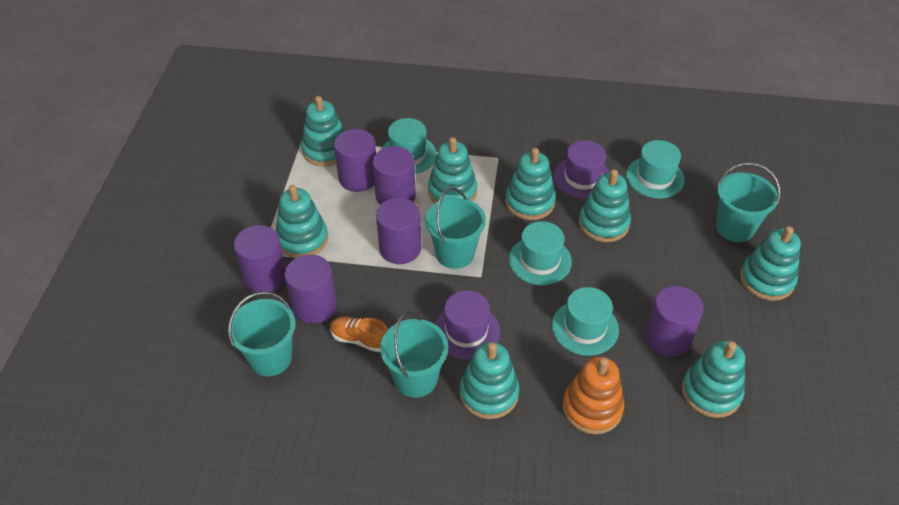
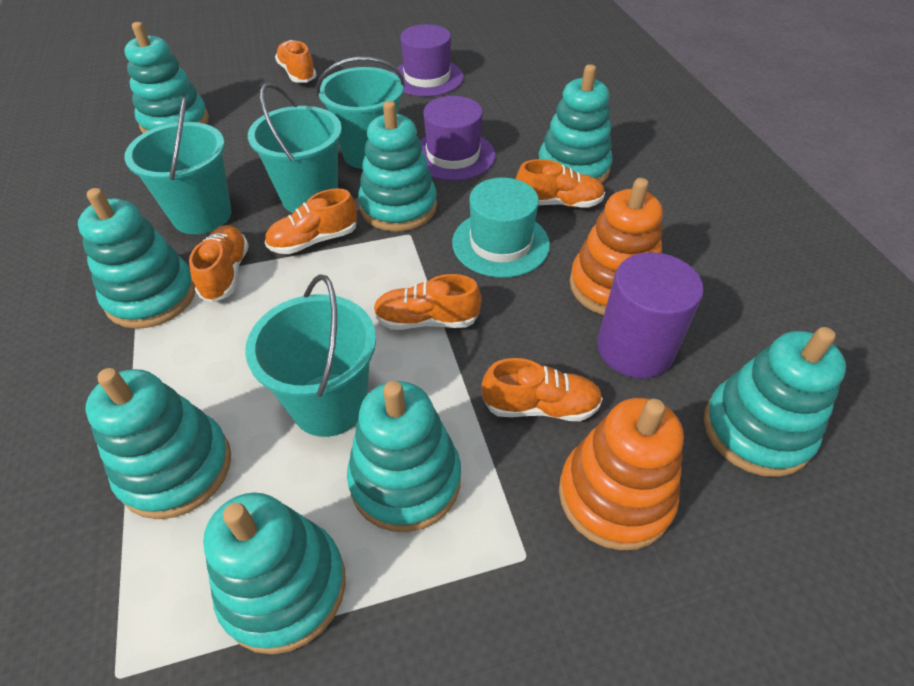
orange shoe: 1 -> 6
orange stacking toy: 1 -> 2
purple cylinder: 6 -> 1
turquoise hat: 4 -> 1

